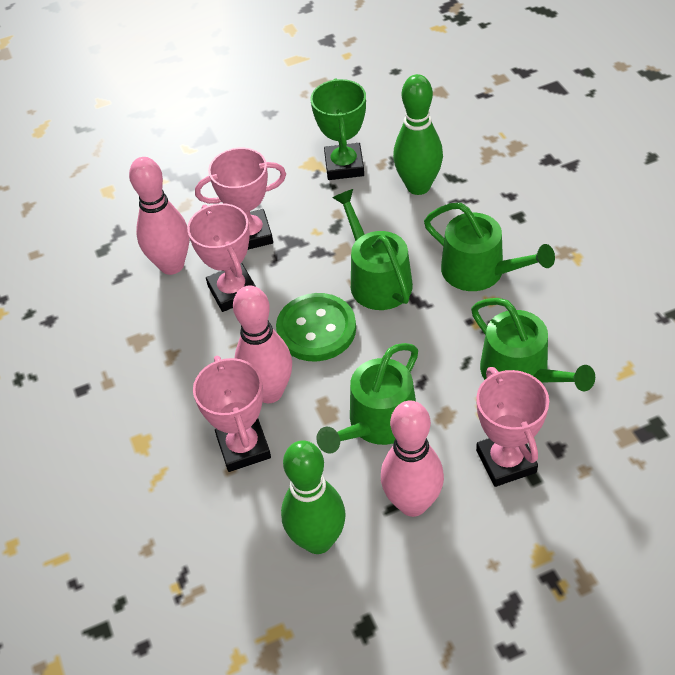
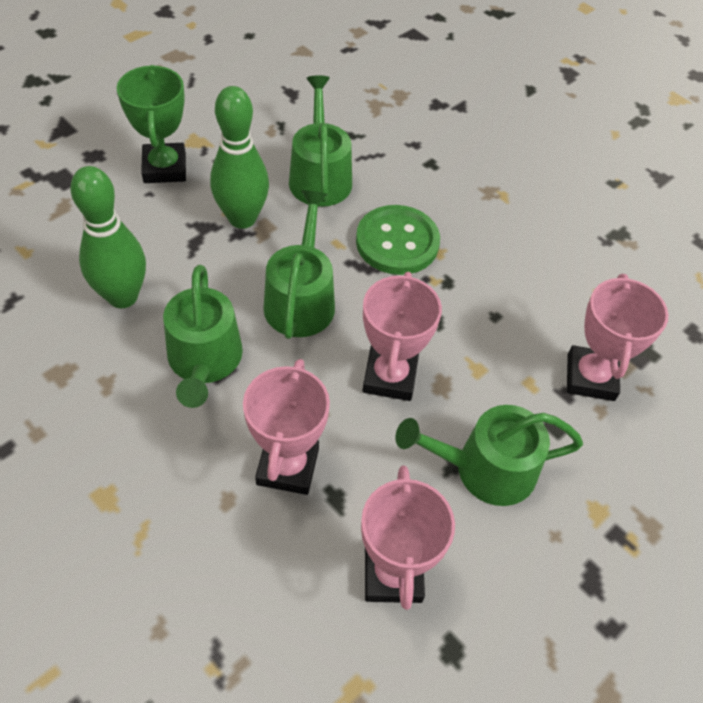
pink bowling pin: 3 -> 0

